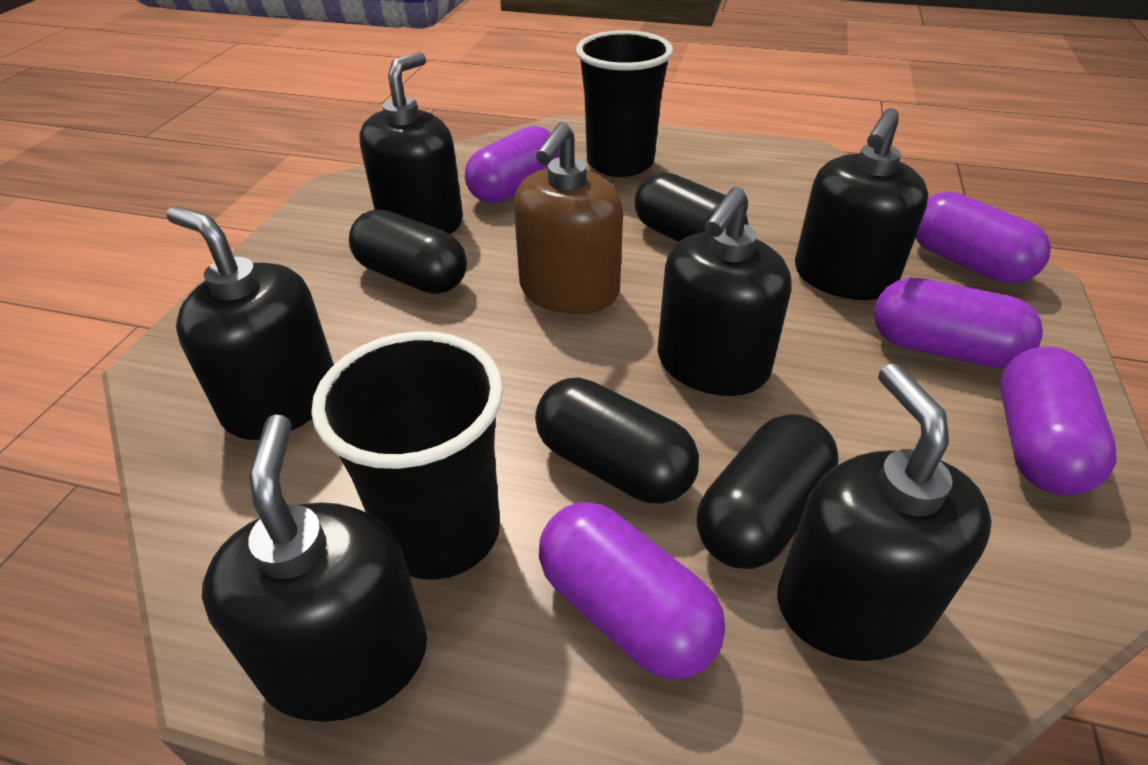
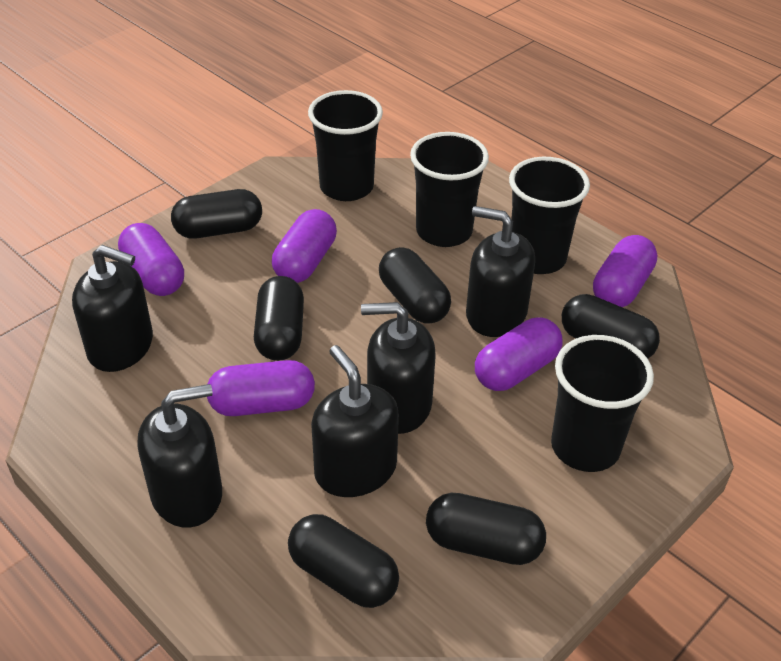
black capsule: 4 -> 6
black cup: 2 -> 4
black soap dispenser: 6 -> 5
brown soap dispenser: 1 -> 0

